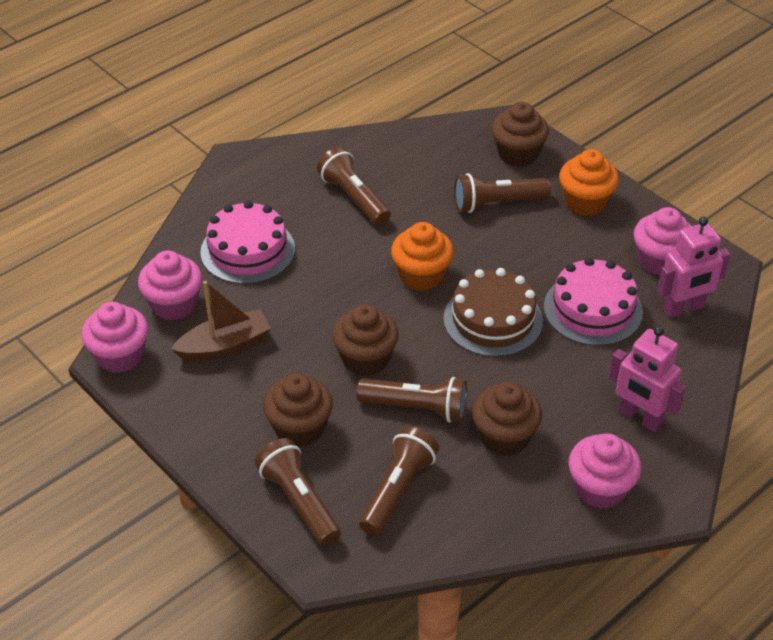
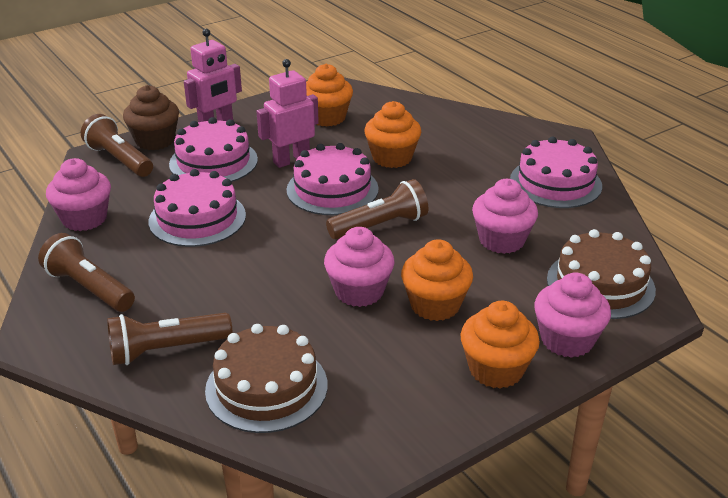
brown boat: 1 -> 0
brown cake: 1 -> 2
brown cupcake: 4 -> 1
brown flashlight: 5 -> 4
orange cupcake: 2 -> 4
pink cake: 2 -> 4

